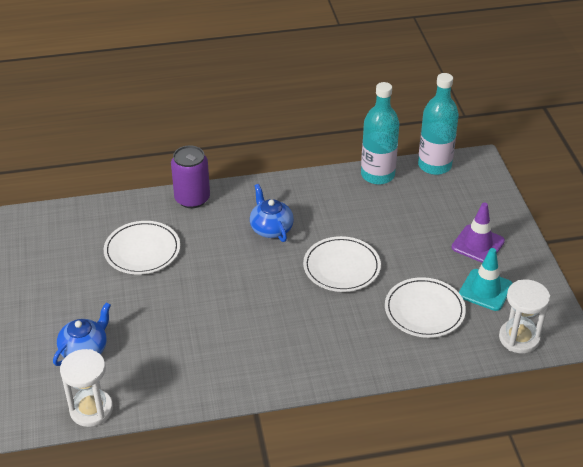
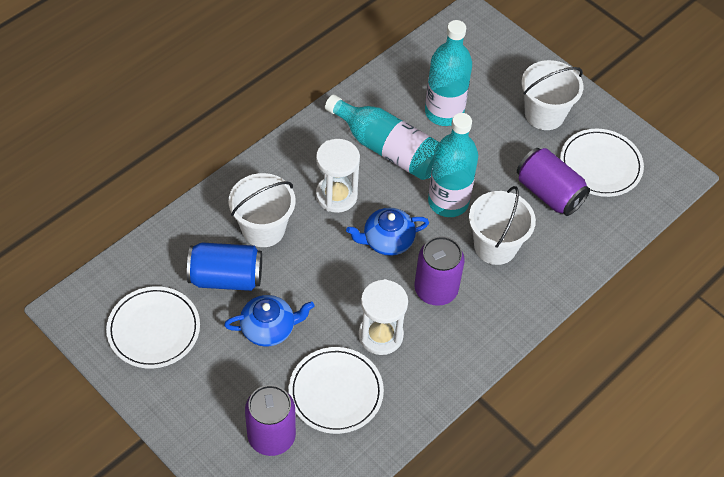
blue can: 0 -> 1
purple can: 1 -> 3
purple traffic cone: 1 -> 0
turquoise bottle: 2 -> 3
turquoise traffic cone: 1 -> 0
white bucket: 0 -> 3

